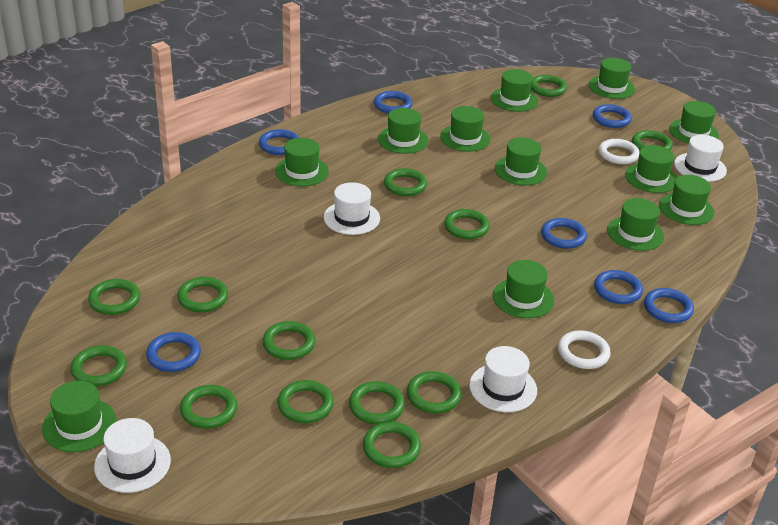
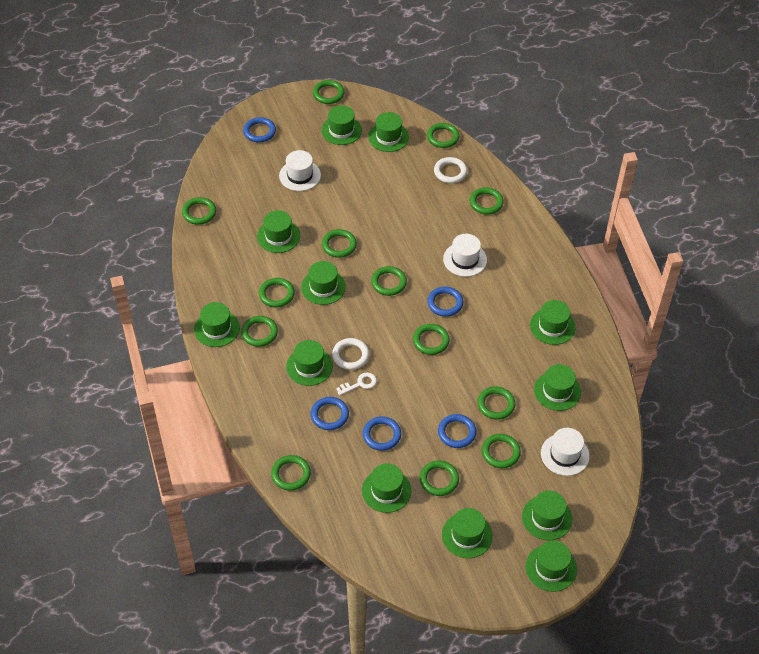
blue ring: 7 -> 5
white hat: 4 -> 3
white key: 0 -> 1

